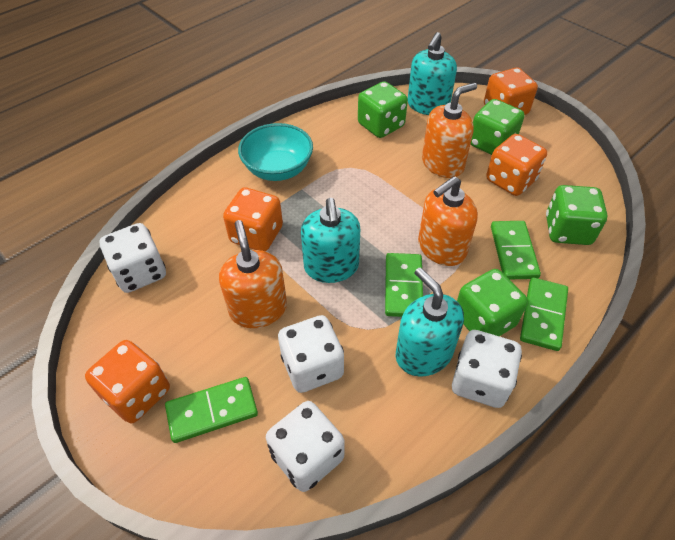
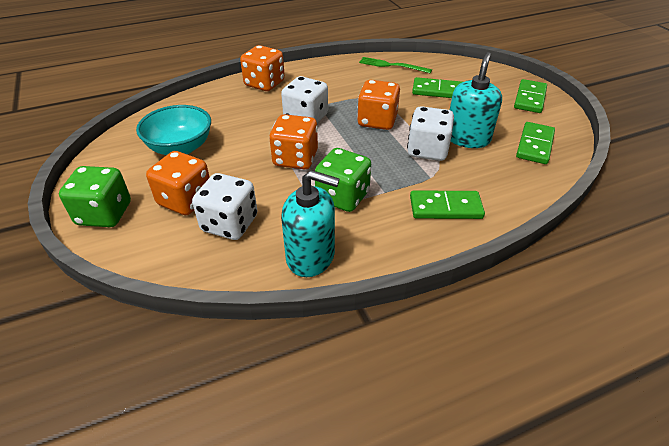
green dice: 4 -> 2
green fork: 0 -> 1
orange soap dispenser: 3 -> 0
turquoise soap dispenser: 3 -> 2
white dice: 4 -> 3

